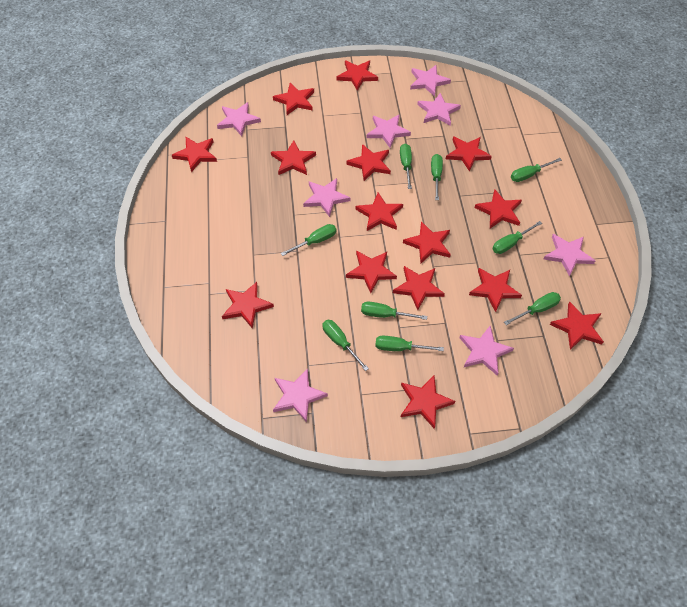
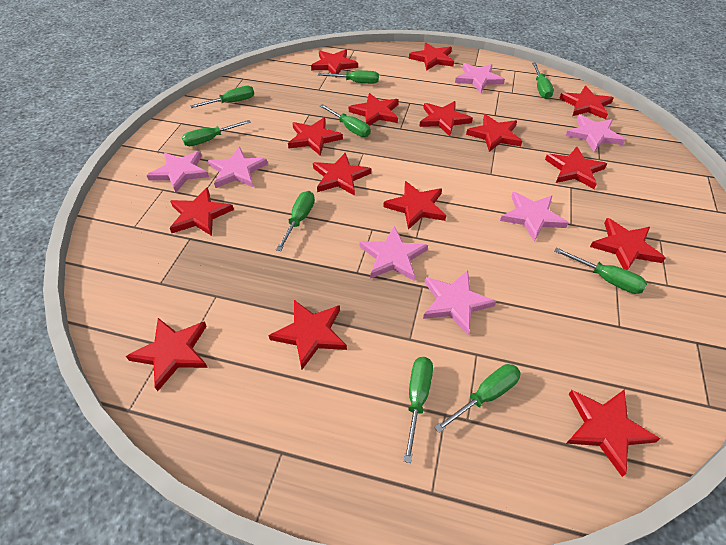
pink star: 8 -> 7

